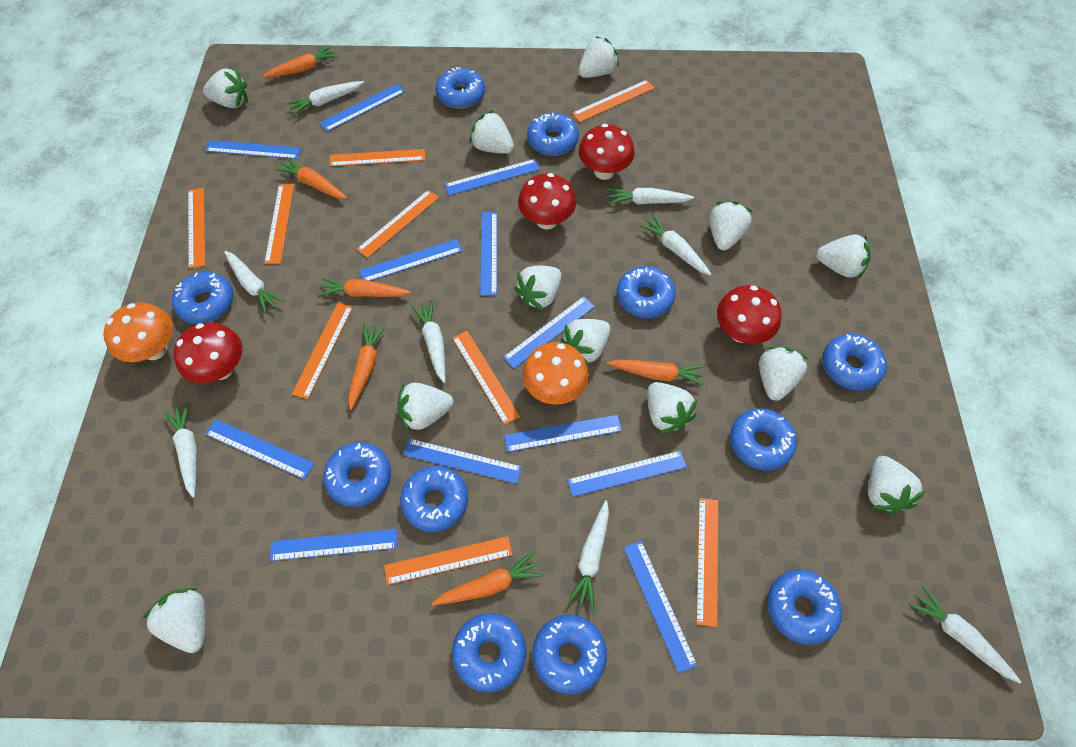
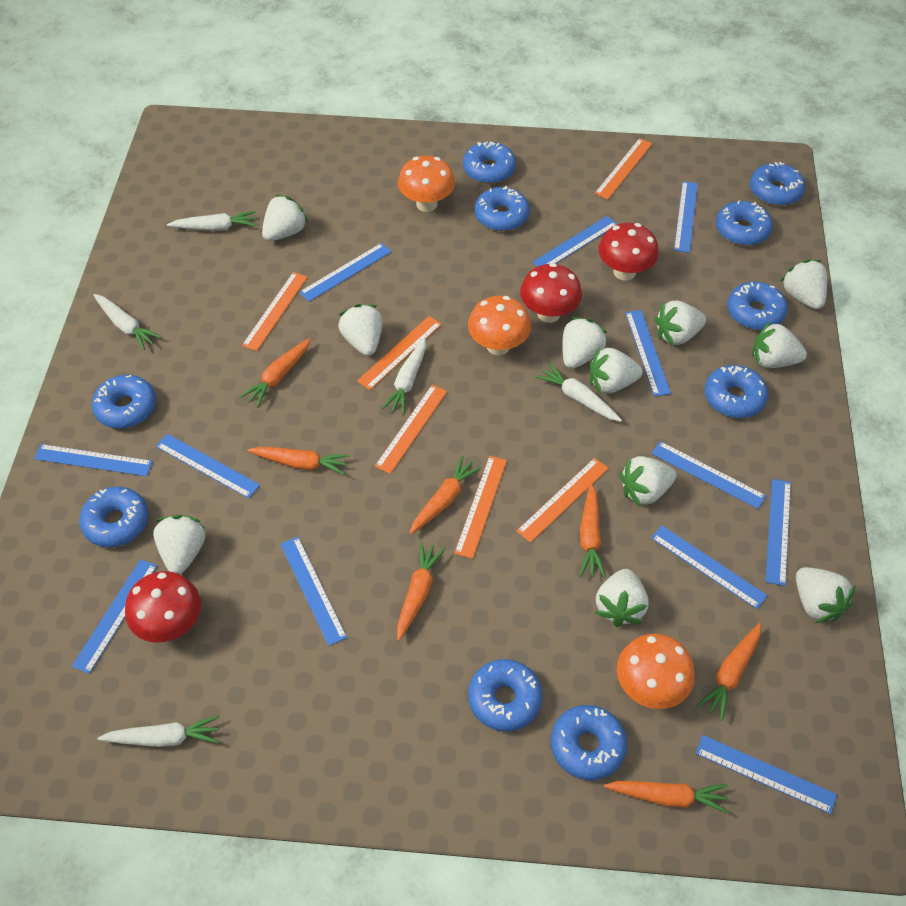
blue donut: 11 -> 10
orange carrot: 6 -> 7
orange mushroom: 2 -> 3
orange ruler: 9 -> 6
red mushroom: 4 -> 3
white carrot: 8 -> 5
white strawberry: 12 -> 11

